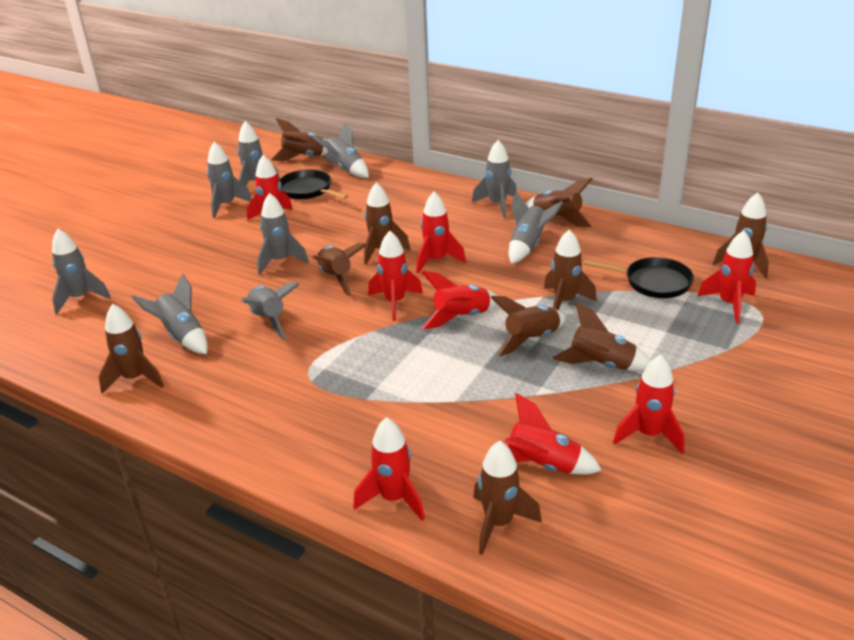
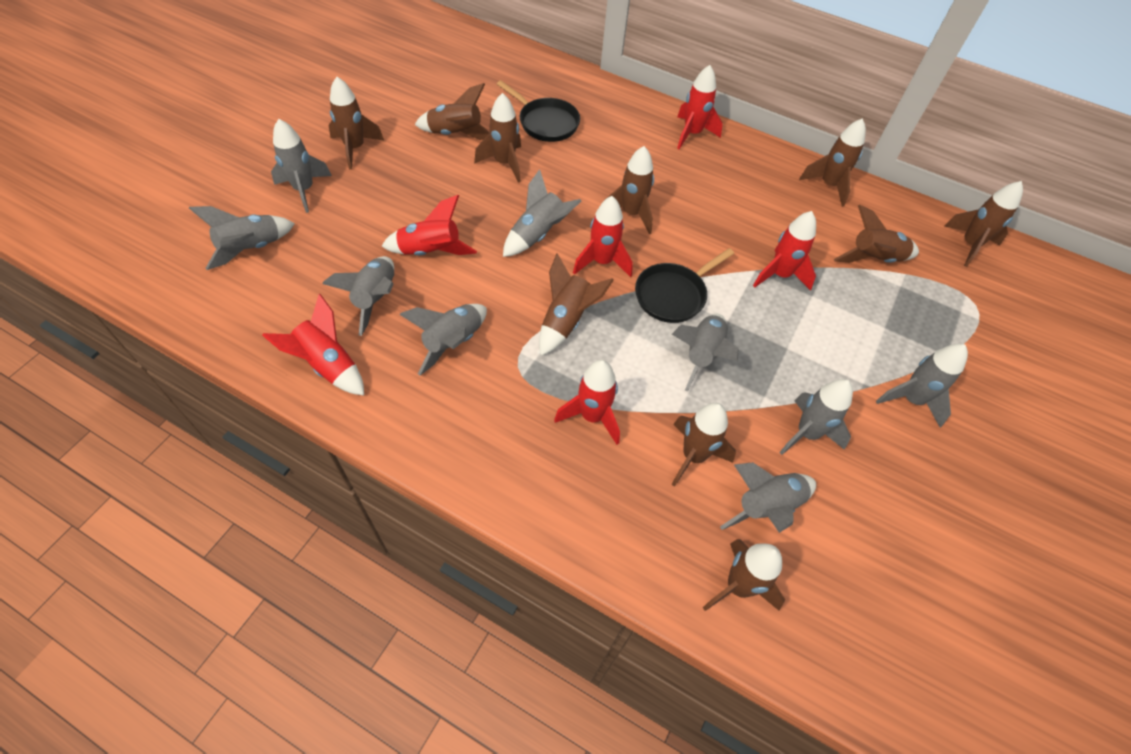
red rocket: 8 -> 6

